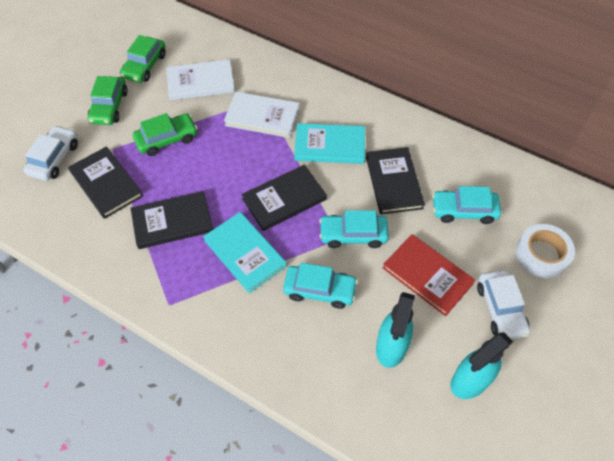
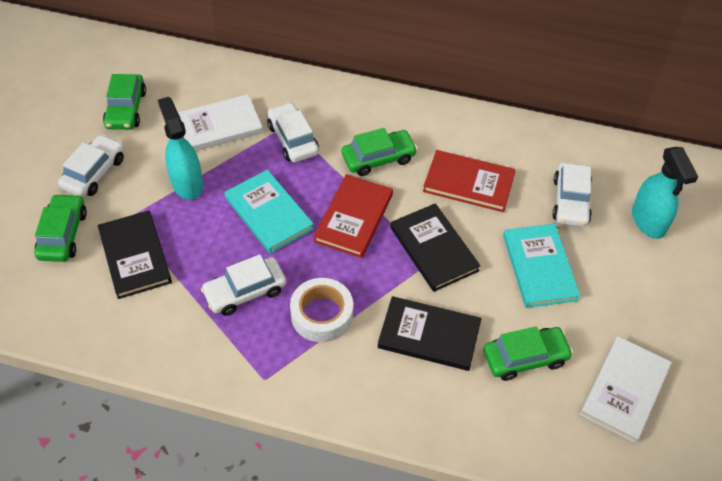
black book: 4 -> 3
green car: 3 -> 4
red book: 1 -> 2
turquoise car: 3 -> 0
white car: 2 -> 4

